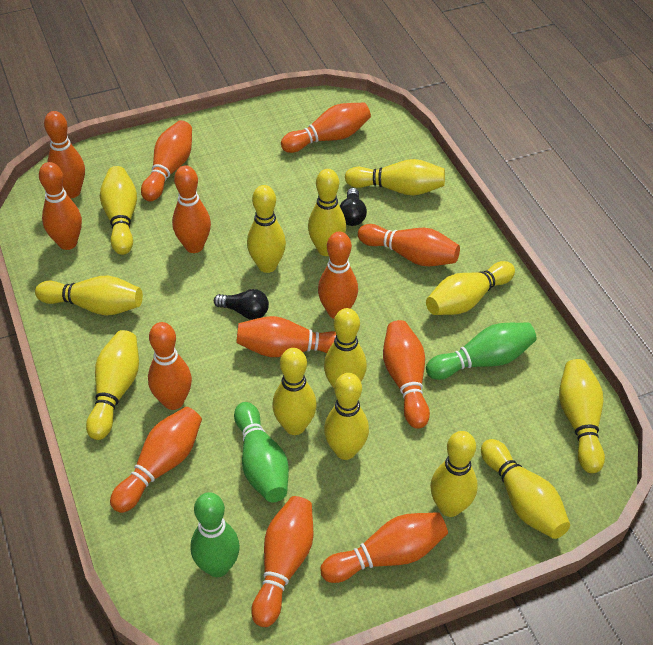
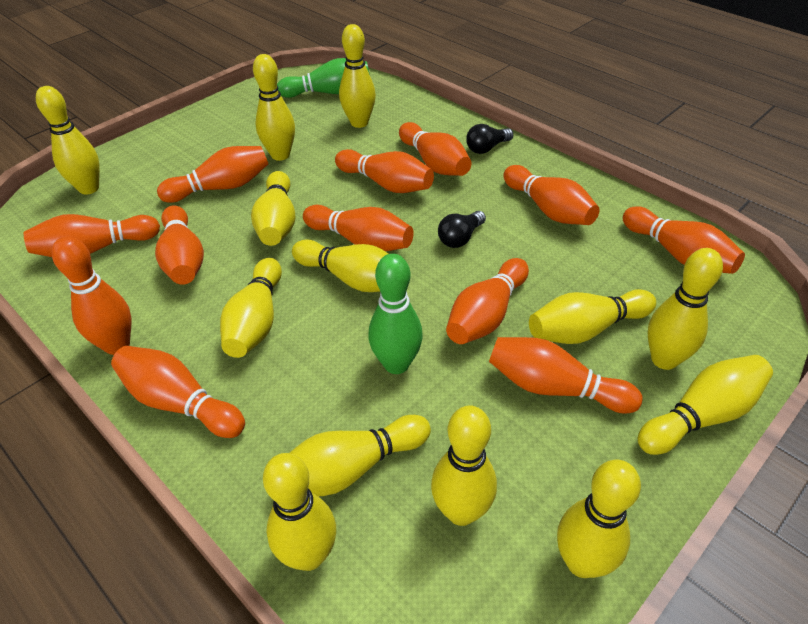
green bowling pin: 3 -> 2
orange bowling pin: 13 -> 12

